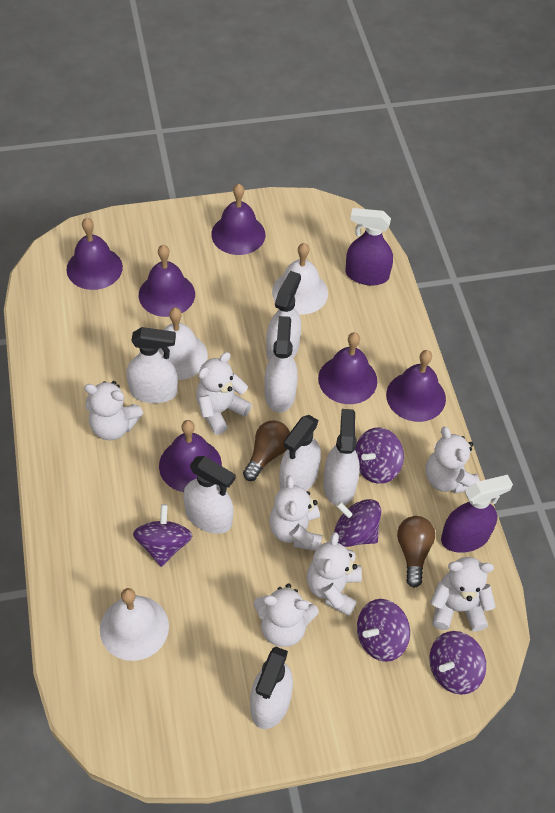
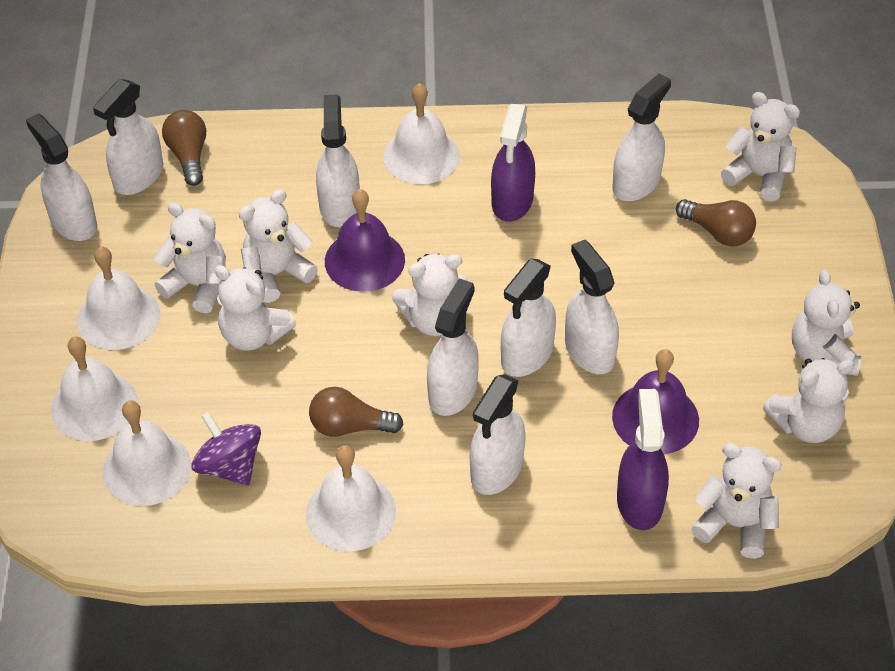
brown light bulb: 2 -> 3
purple bell: 6 -> 2
purple spinning top: 5 -> 1
white bell: 3 -> 5
white spray bottle: 7 -> 8
white teddy bear: 7 -> 8

